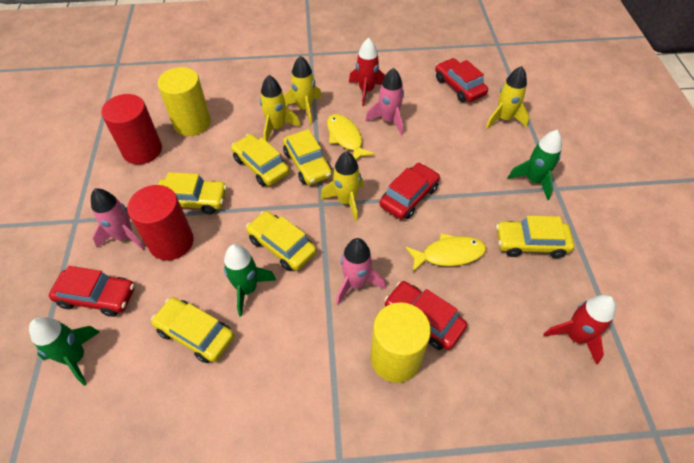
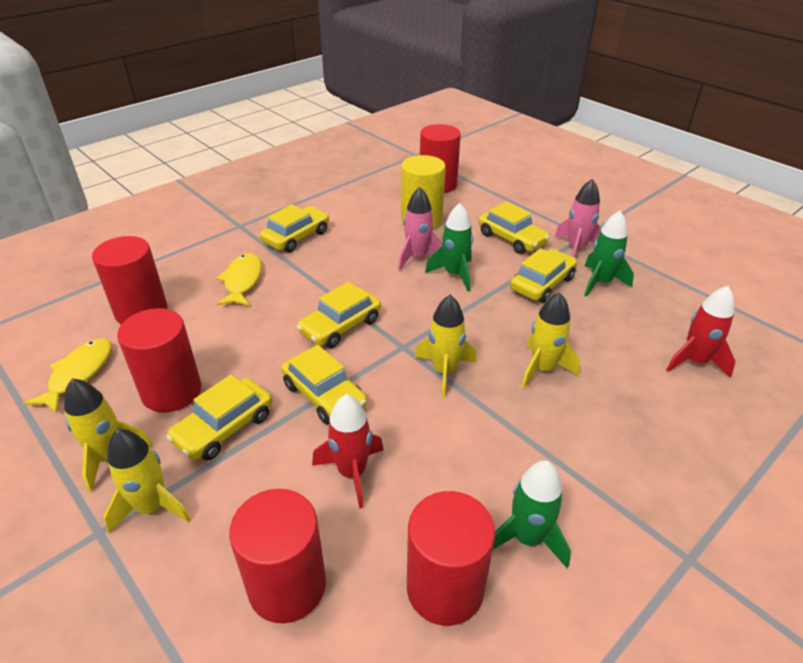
pink rocket: 3 -> 2
red car: 4 -> 0
red cylinder: 2 -> 5
yellow cylinder: 2 -> 1

